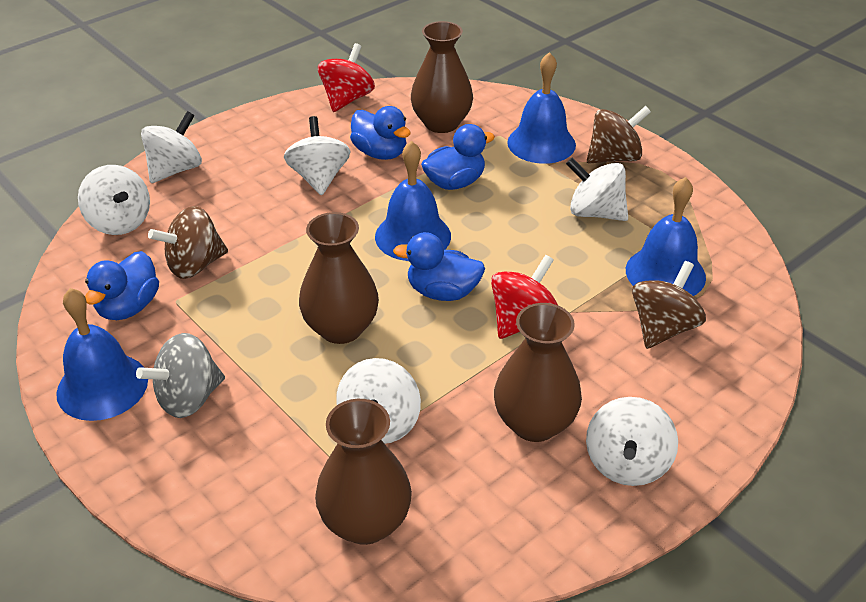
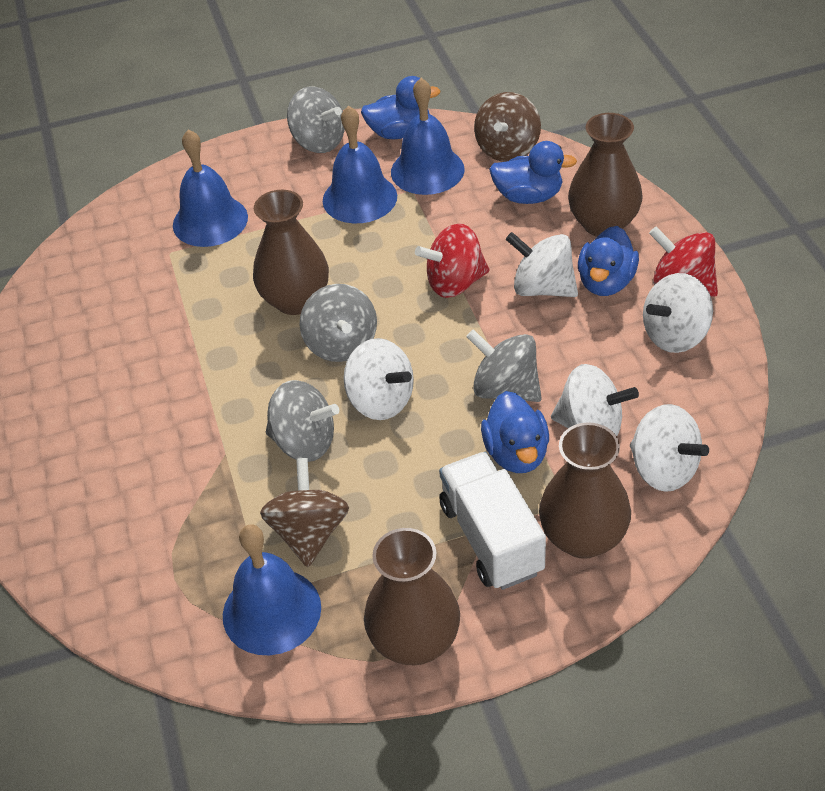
brown spinning top: 3 -> 2
grey spinning top: 1 -> 4
white spinning top: 6 -> 5
white truck: 0 -> 1

